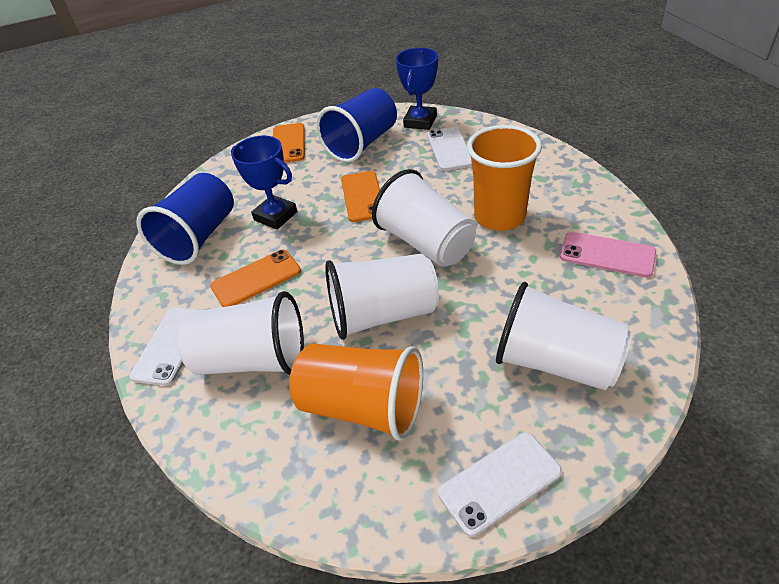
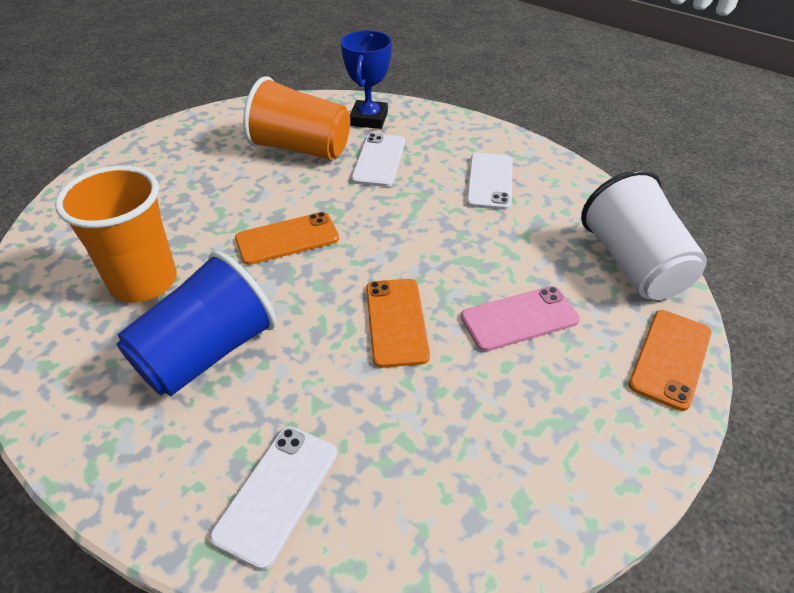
blue cup: 2 -> 1
blue trophy: 2 -> 1
white cup: 4 -> 1

